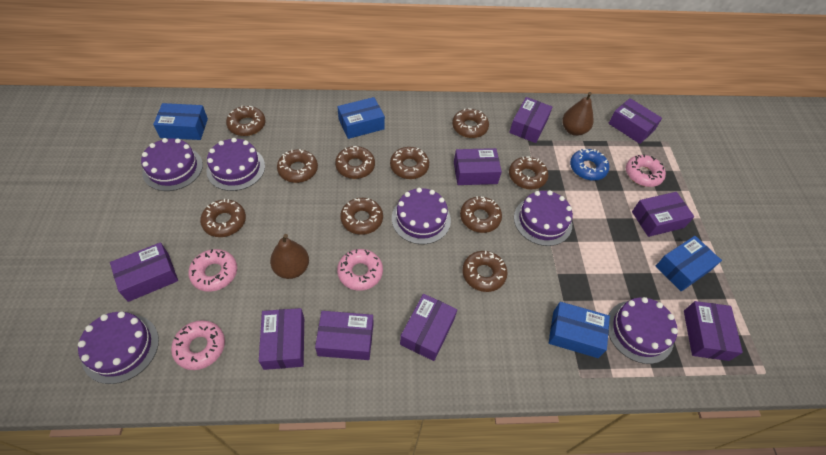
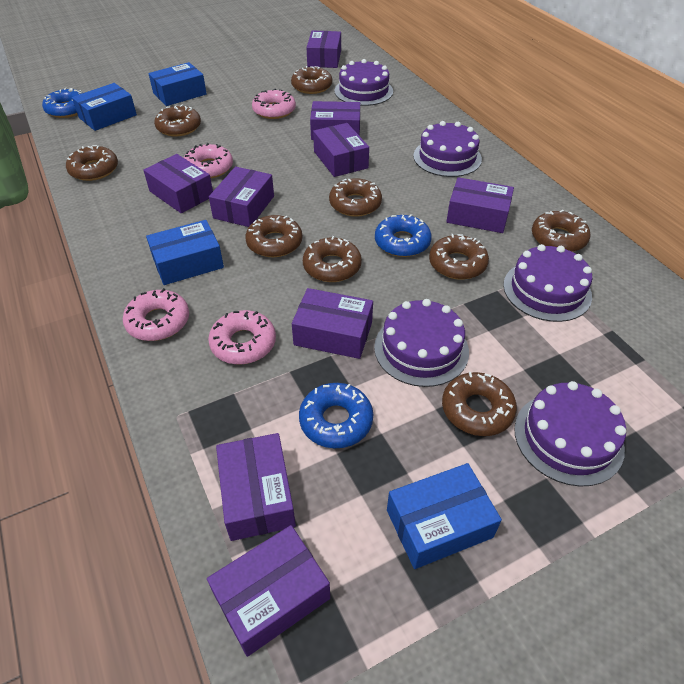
blue donut: 1 -> 3
brown donut: 10 -> 9
brown pear: 2 -> 0
purple cake: 6 -> 5

